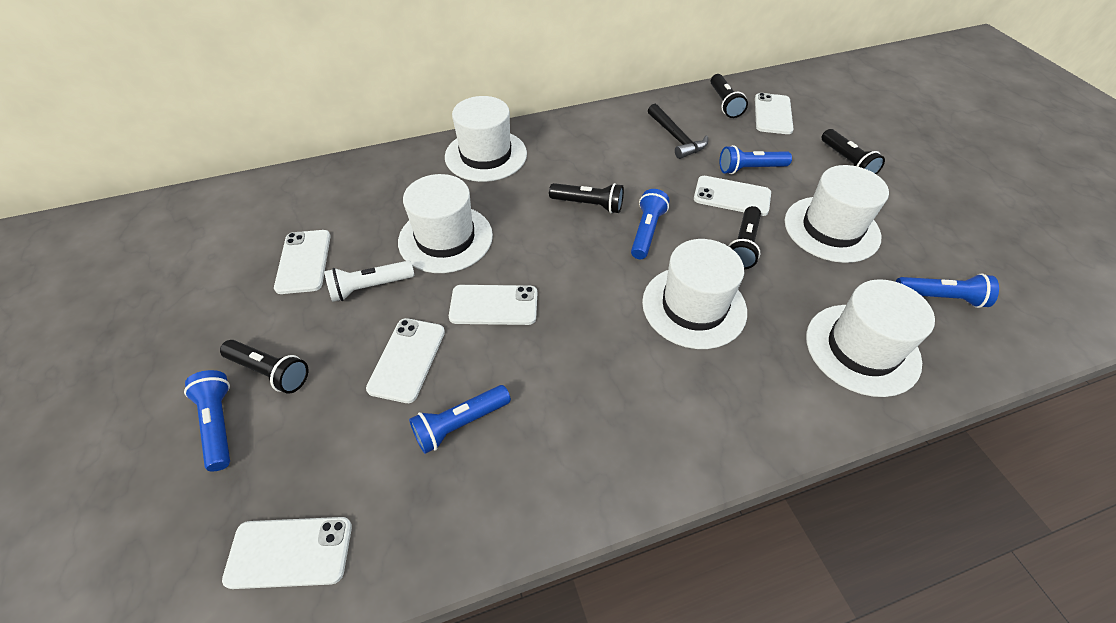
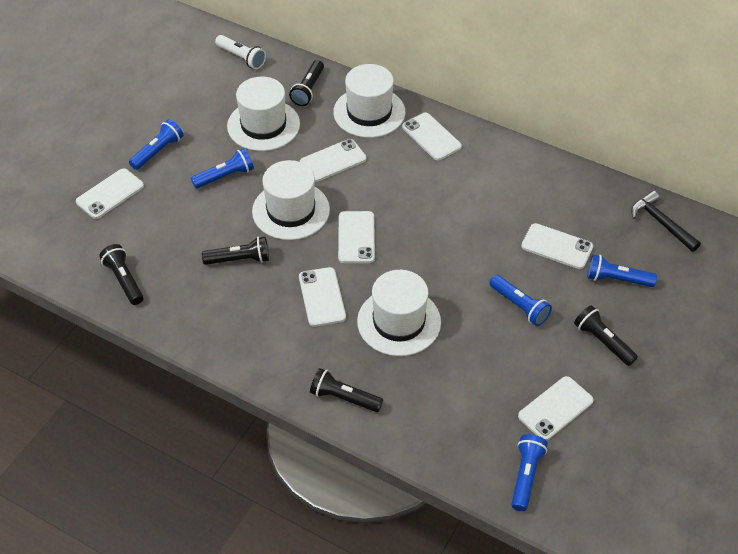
white hat: 5 -> 4
white phone: 6 -> 7

